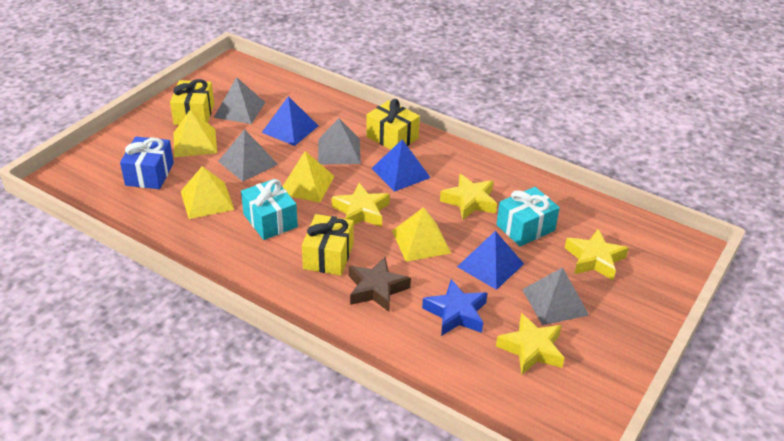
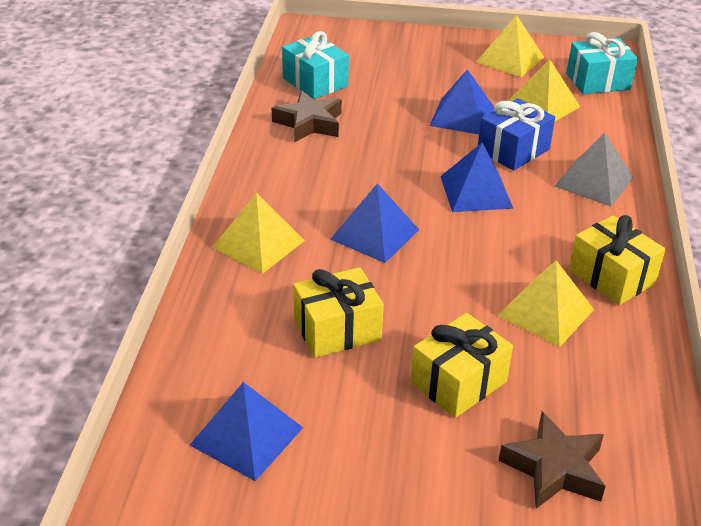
blue pyramid: 3 -> 4
blue star: 1 -> 0
brown star: 1 -> 2
grey pyramid: 4 -> 1
yellow star: 4 -> 0

